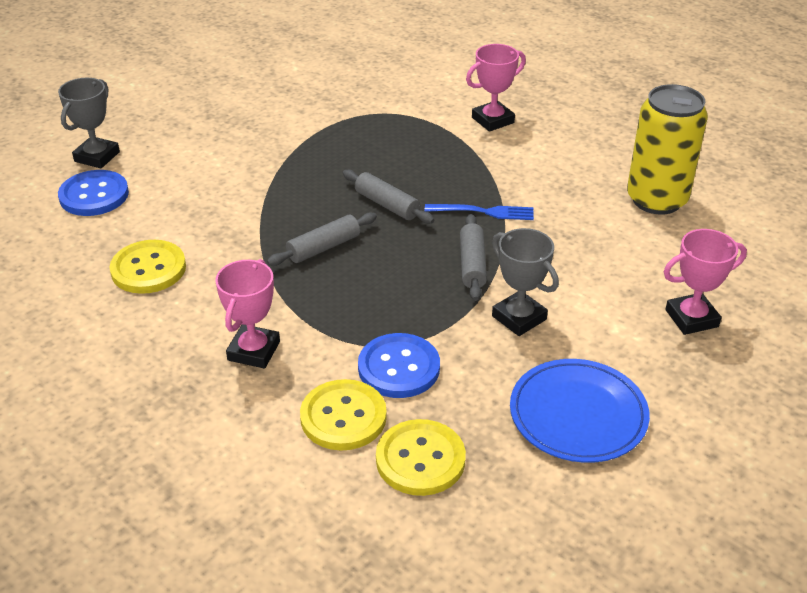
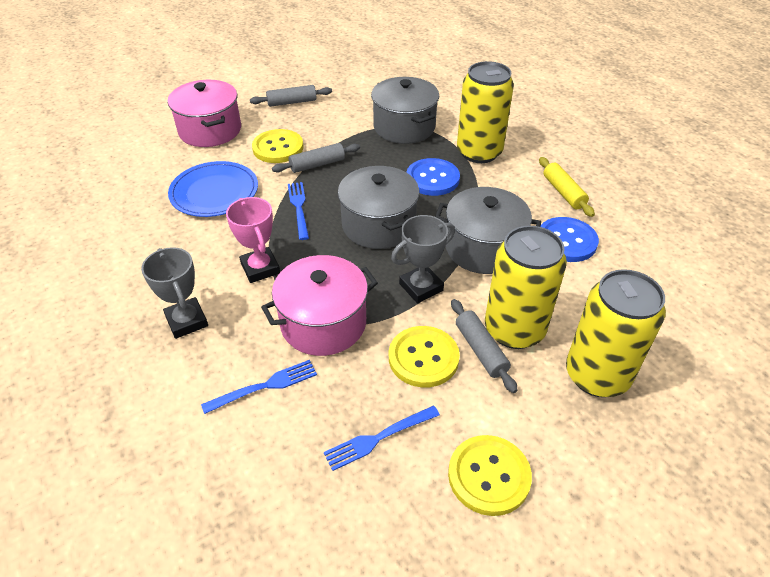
blue fork: 1 -> 3
grey pot: 0 -> 3
pink pot: 0 -> 2
pink trophy: 3 -> 1
yellow can: 1 -> 3
yellow rolling pin: 0 -> 1

